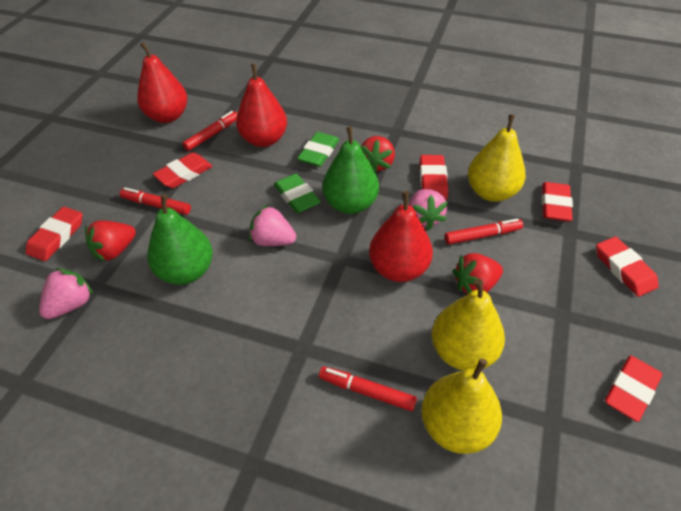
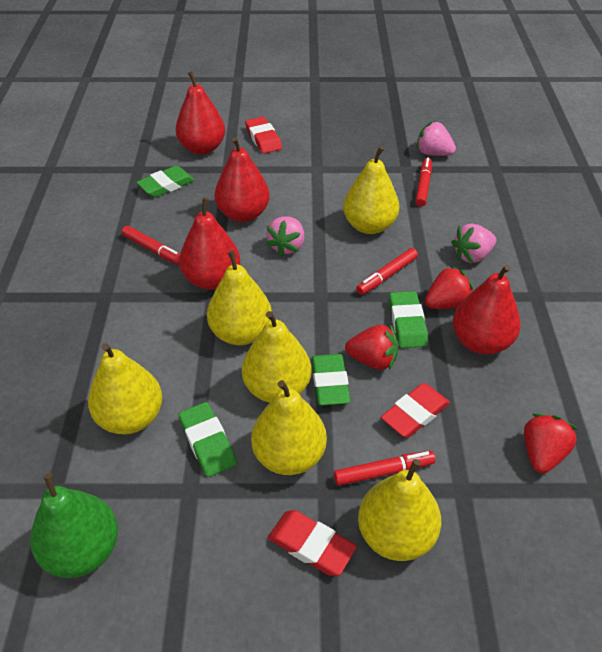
green eraser: 2 -> 4
green pear: 2 -> 1
red eraser: 6 -> 3
red pear: 3 -> 4
yellow pear: 3 -> 6

